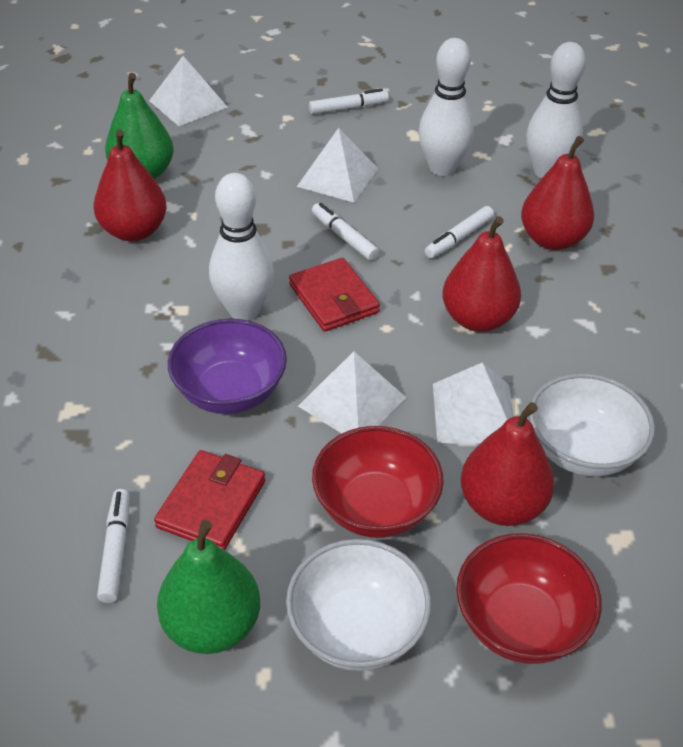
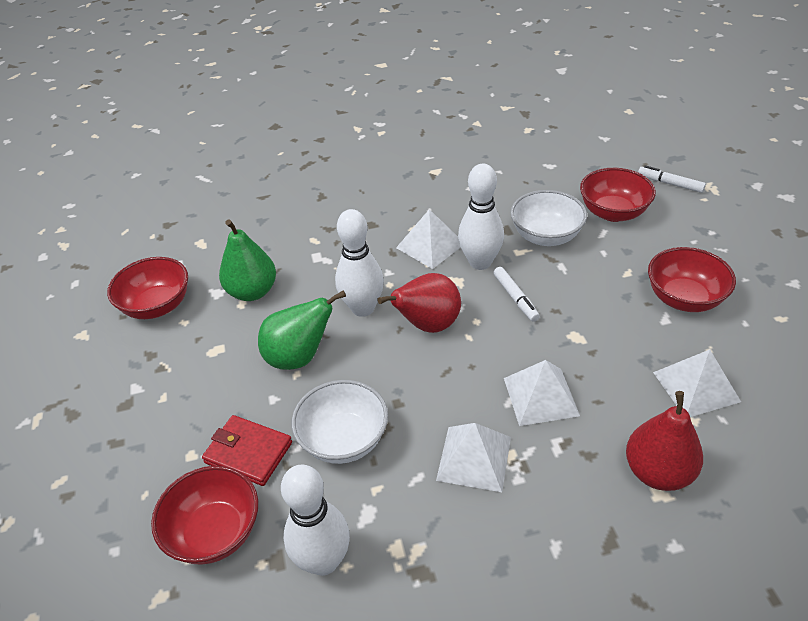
purple bowl: 1 -> 0
red bowl: 2 -> 4
red pear: 4 -> 2
red wallet: 2 -> 1
white marker: 4 -> 2

